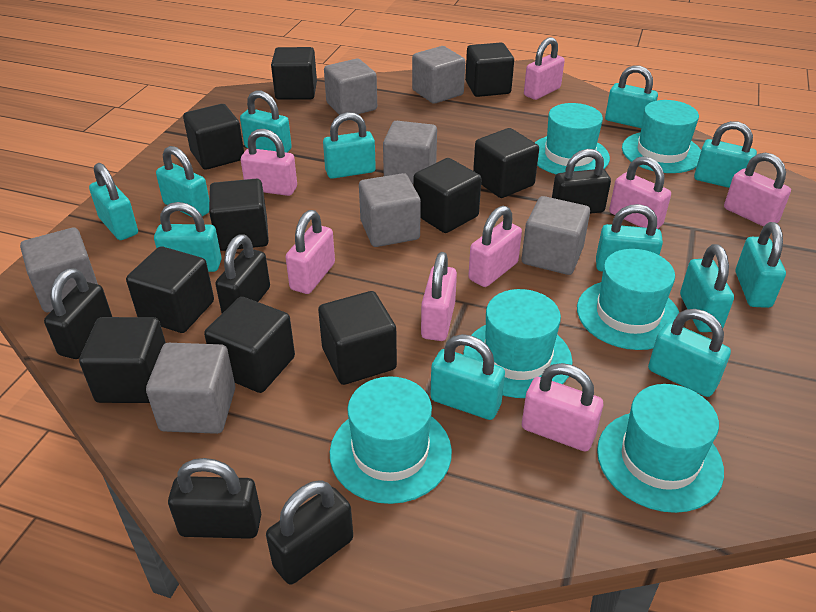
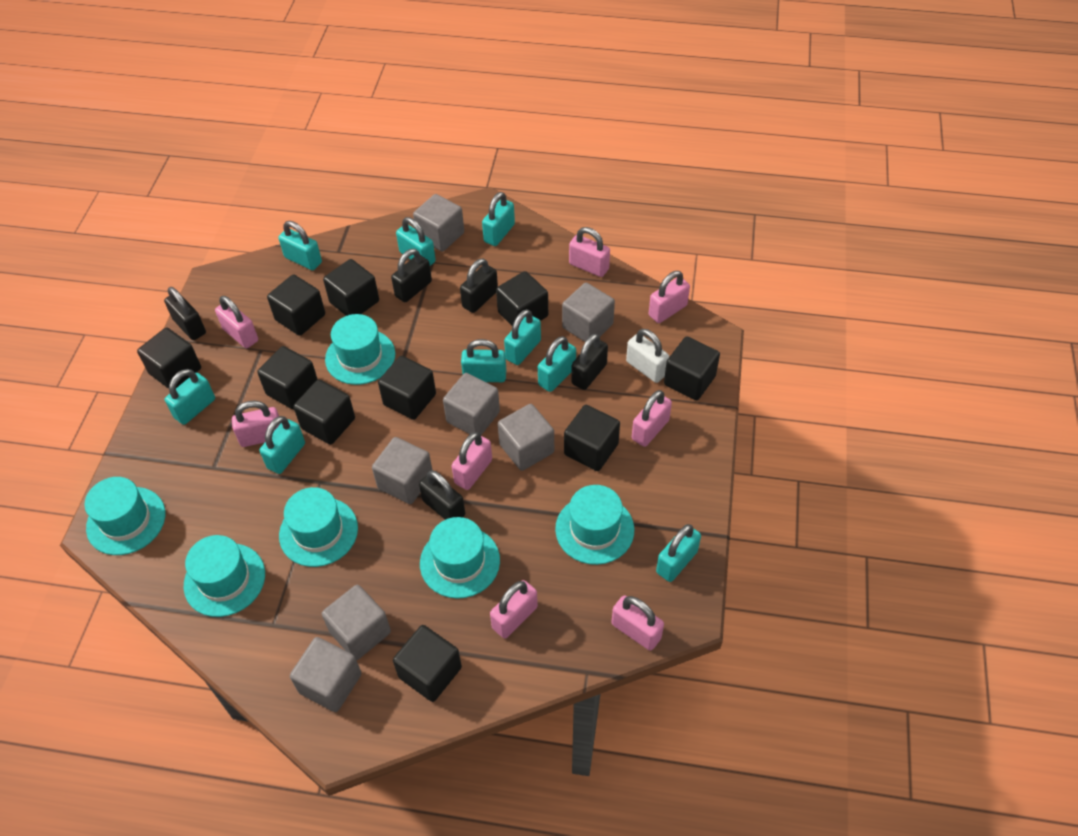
turquoise padlock: 12 -> 9
white padlock: 0 -> 1

